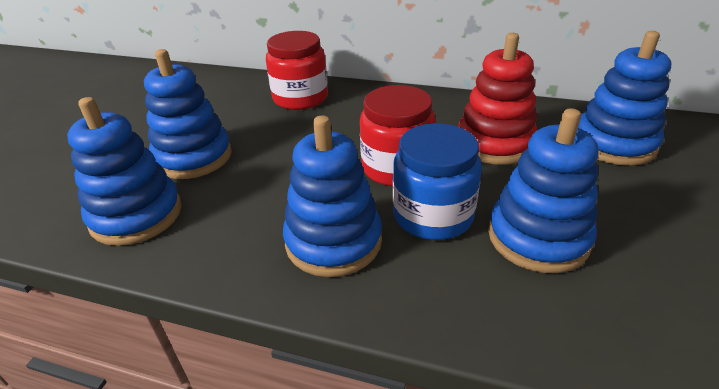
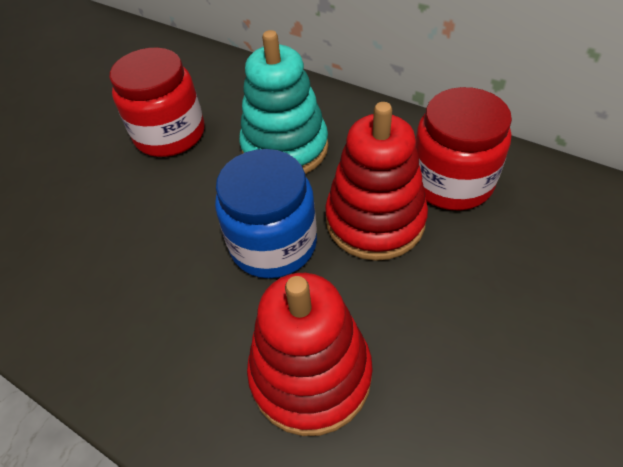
blue stacking toy: 5 -> 0
red stacking toy: 1 -> 2
turquoise stacking toy: 0 -> 1

